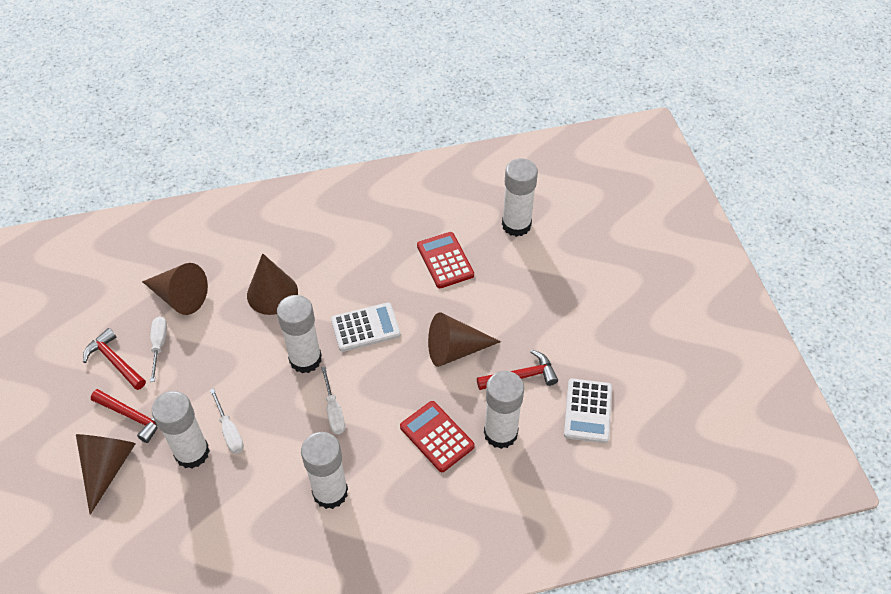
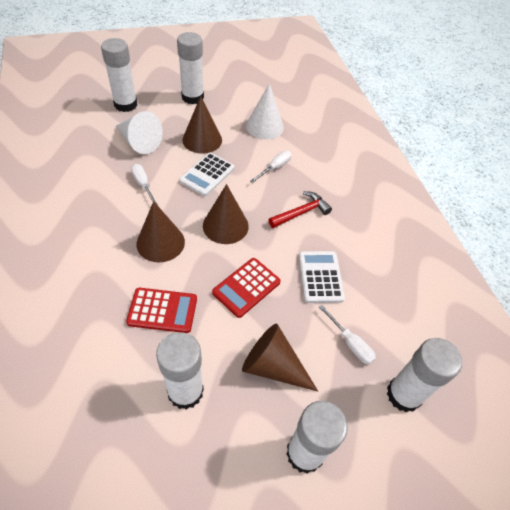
red hammer: 3 -> 1
white cone: 0 -> 2

